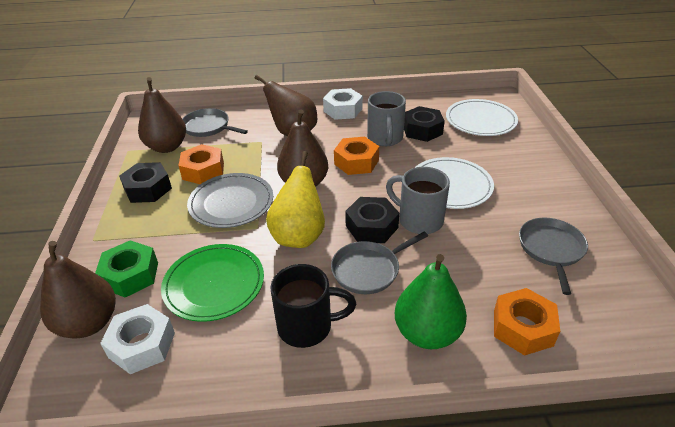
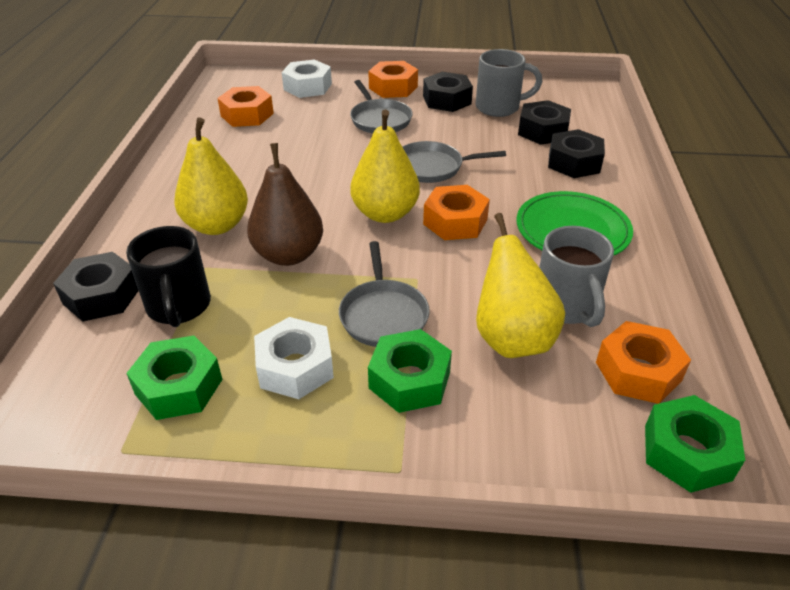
black nut: 3 -> 4
brown pear: 4 -> 1
green nut: 1 -> 3
green pear: 1 -> 0
grey plate: 1 -> 0
orange nut: 3 -> 4
white plate: 2 -> 0
yellow pear: 1 -> 3

